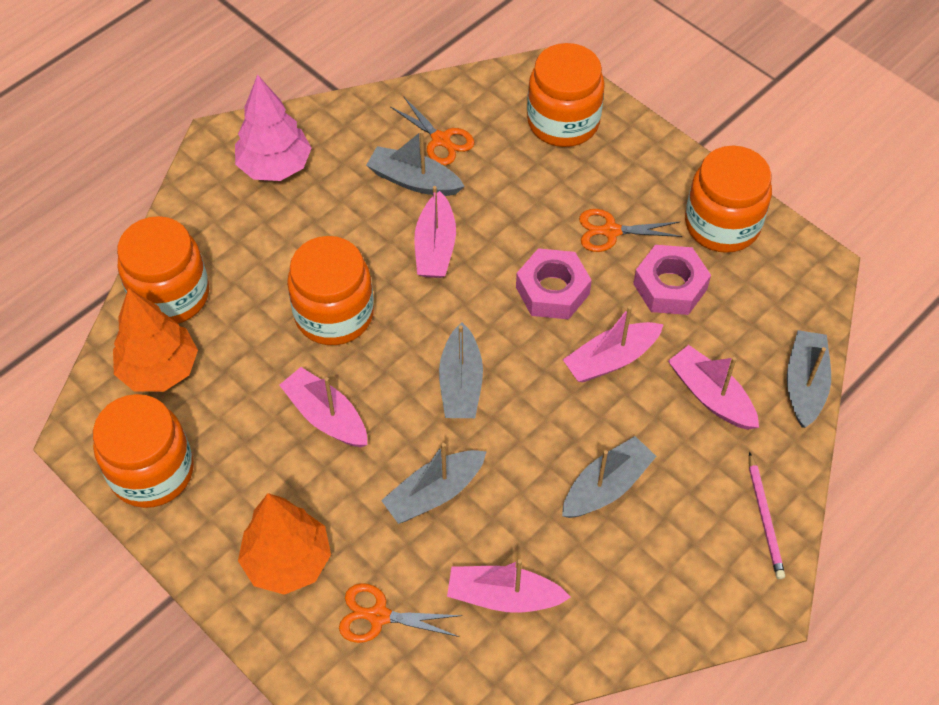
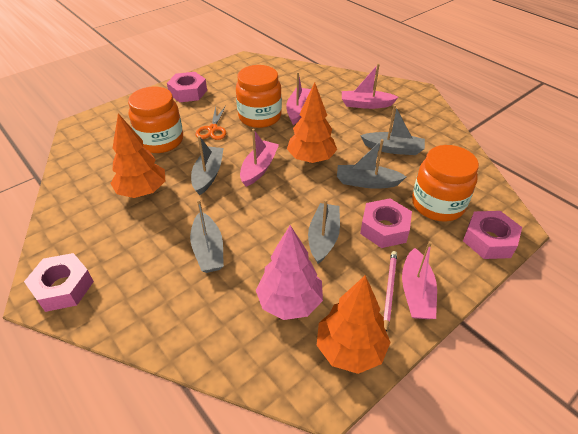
orange jar: 5 -> 3
orange scissors: 3 -> 1
orange tree: 2 -> 3
pink boat: 5 -> 4
pink nut: 2 -> 4

